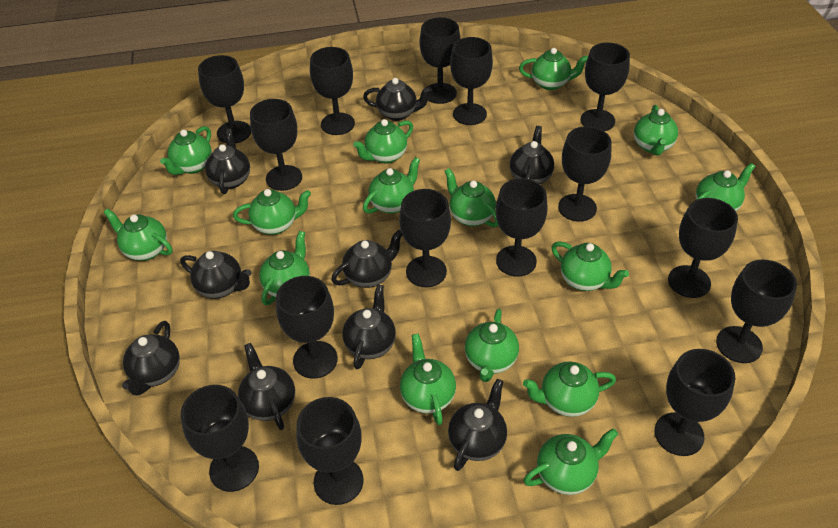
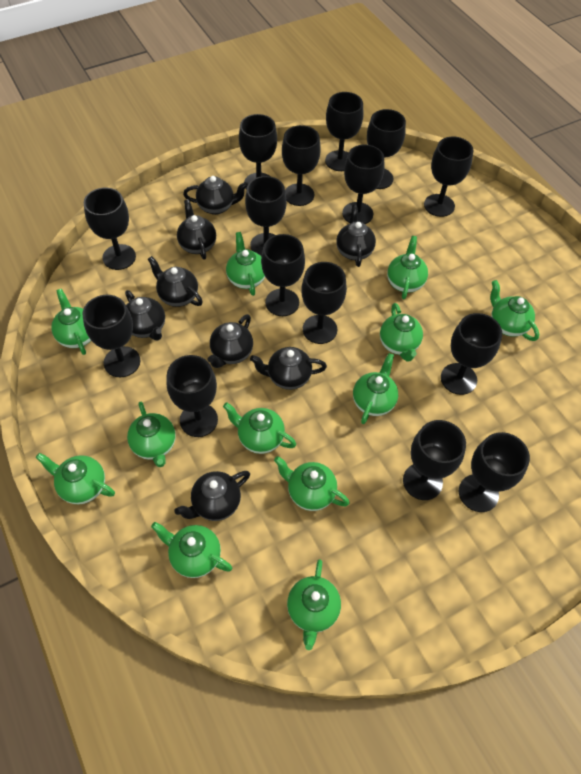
black teapot: 9 -> 8
green teapot: 15 -> 12

